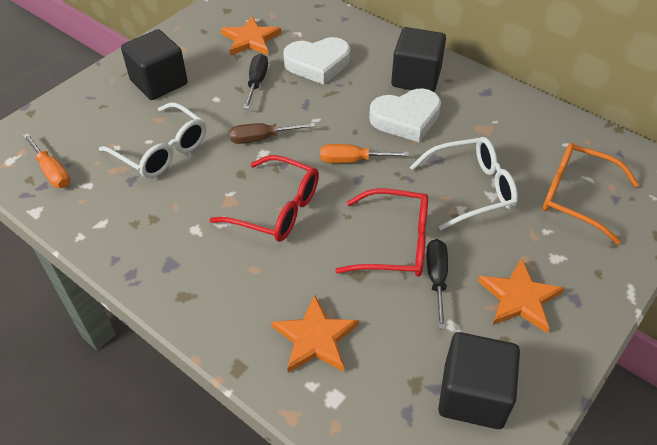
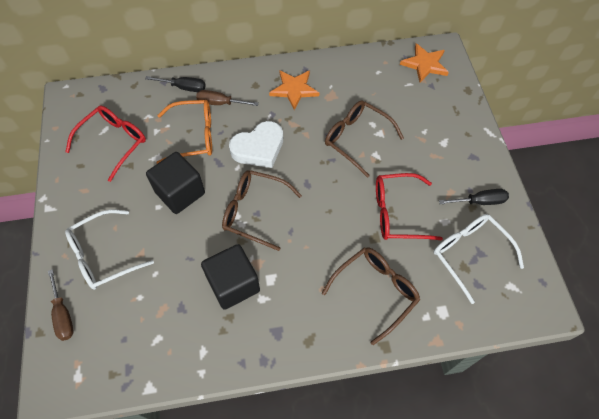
black cube: 3 -> 2
brown glasses: 0 -> 3
brown screwdriver: 1 -> 2
orange screwdriver: 2 -> 0
orange star: 3 -> 2
white heart: 2 -> 1

